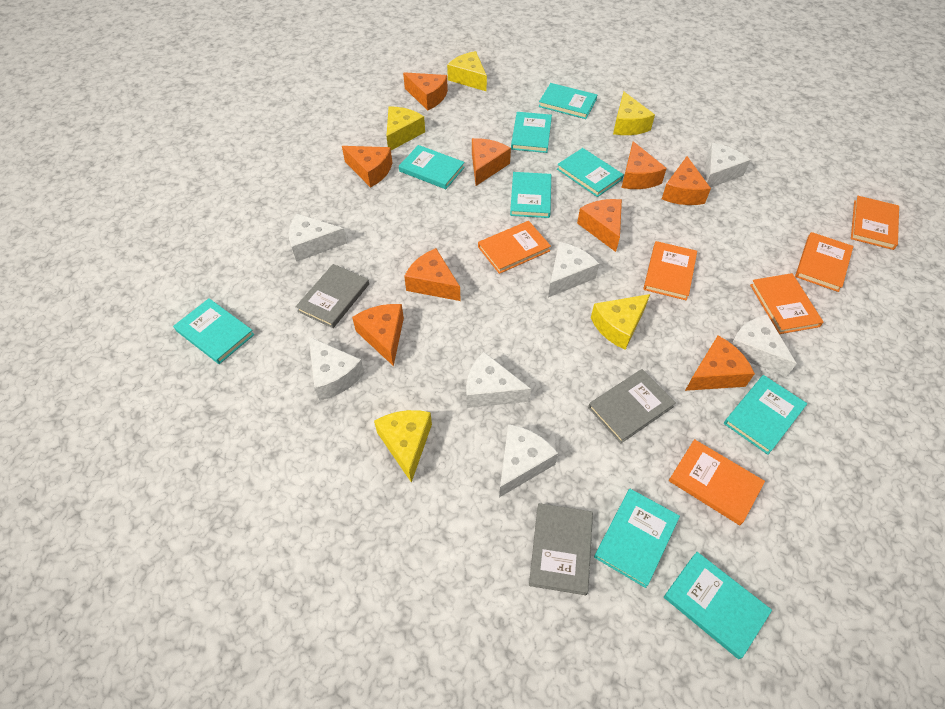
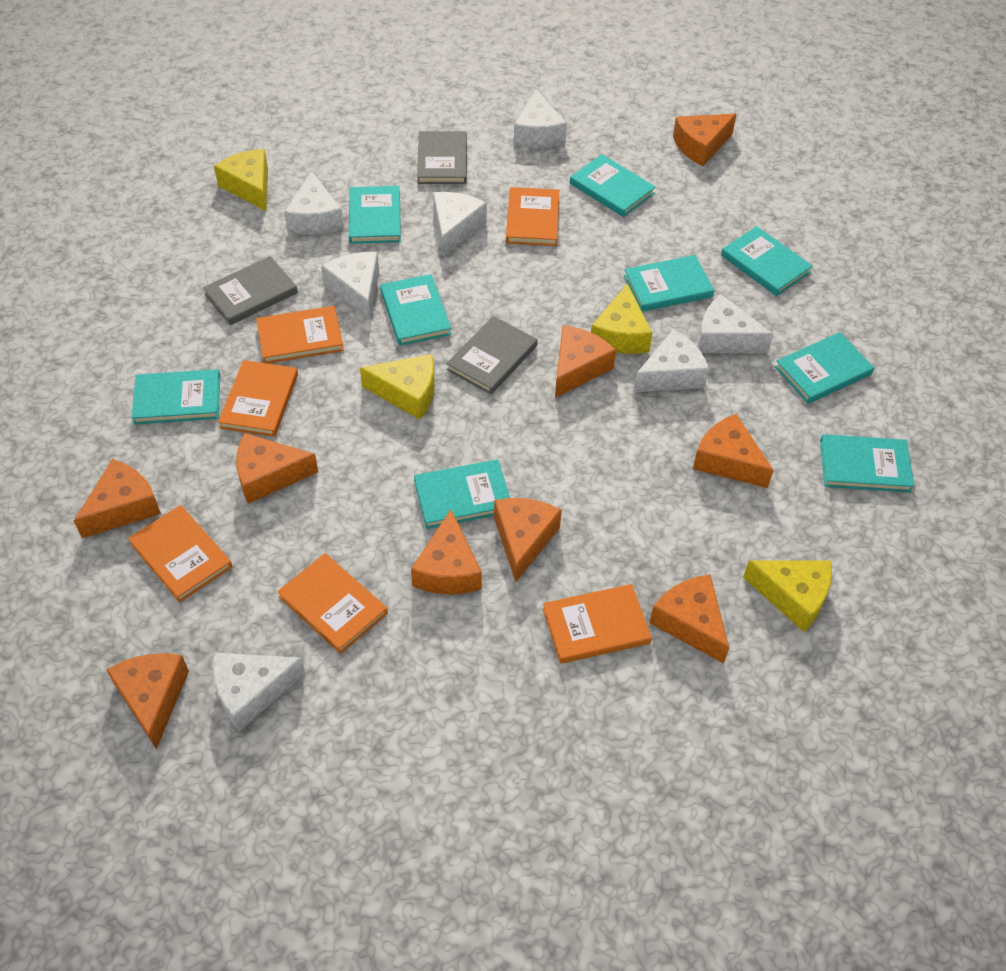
yellow cheese: 5 -> 4

